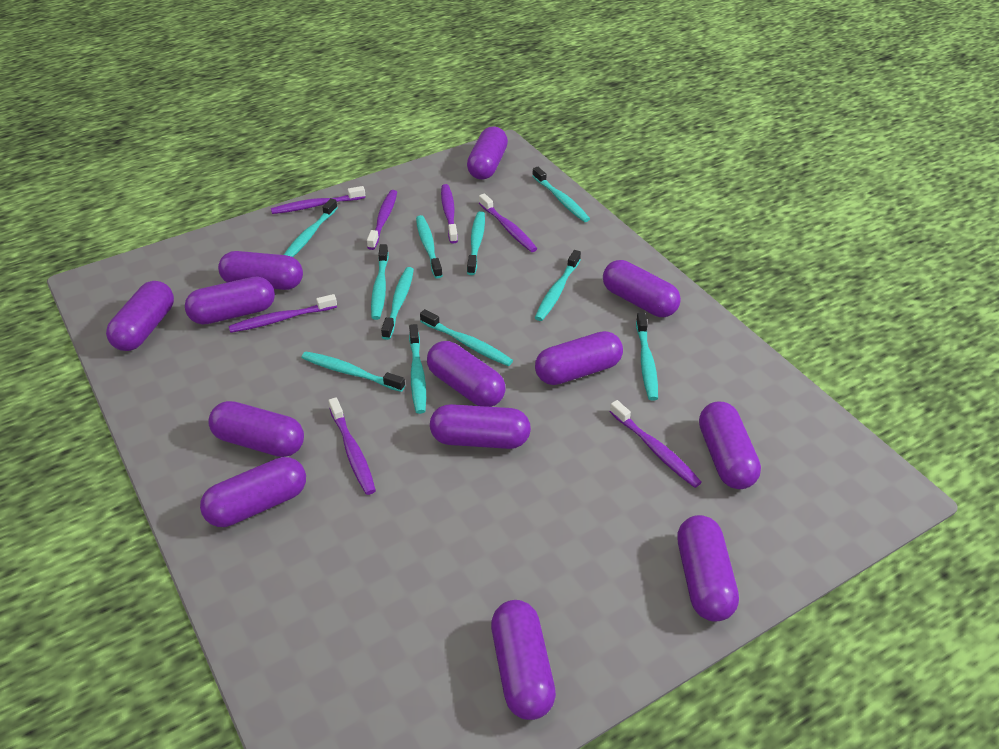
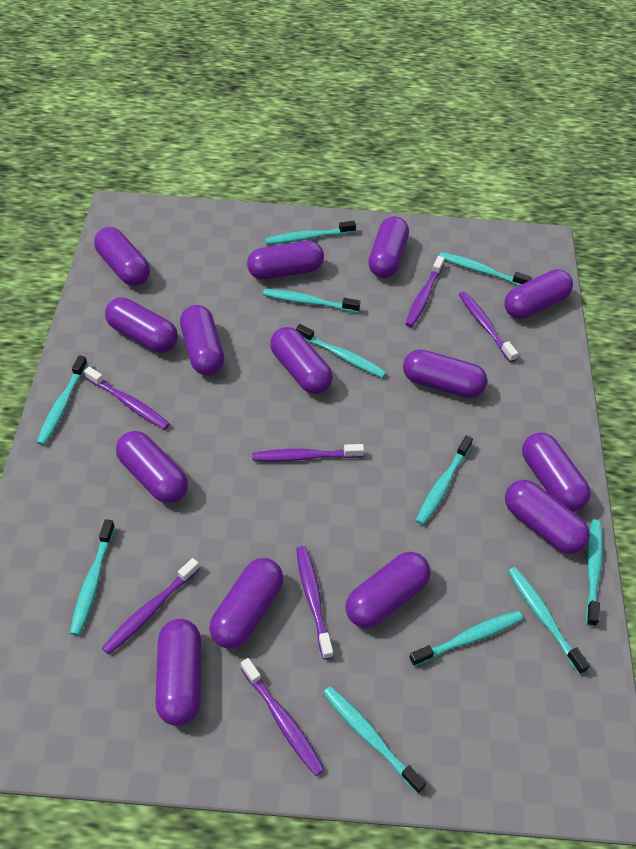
purple capsule: 13 -> 14

